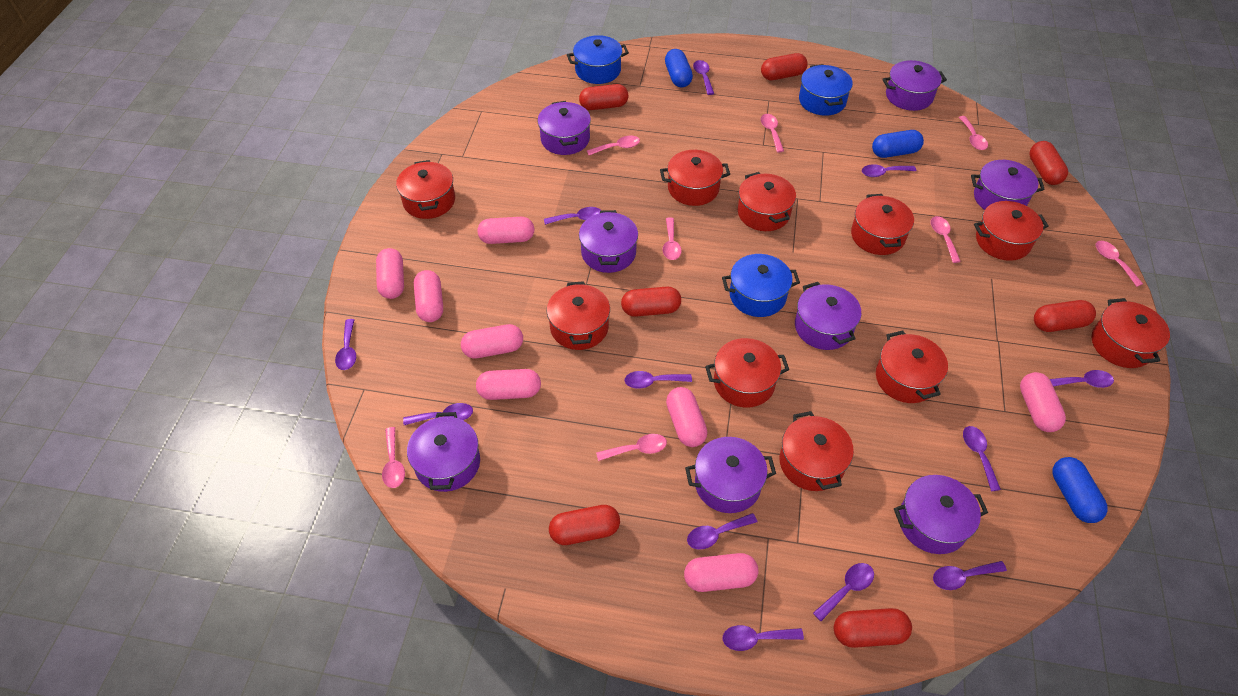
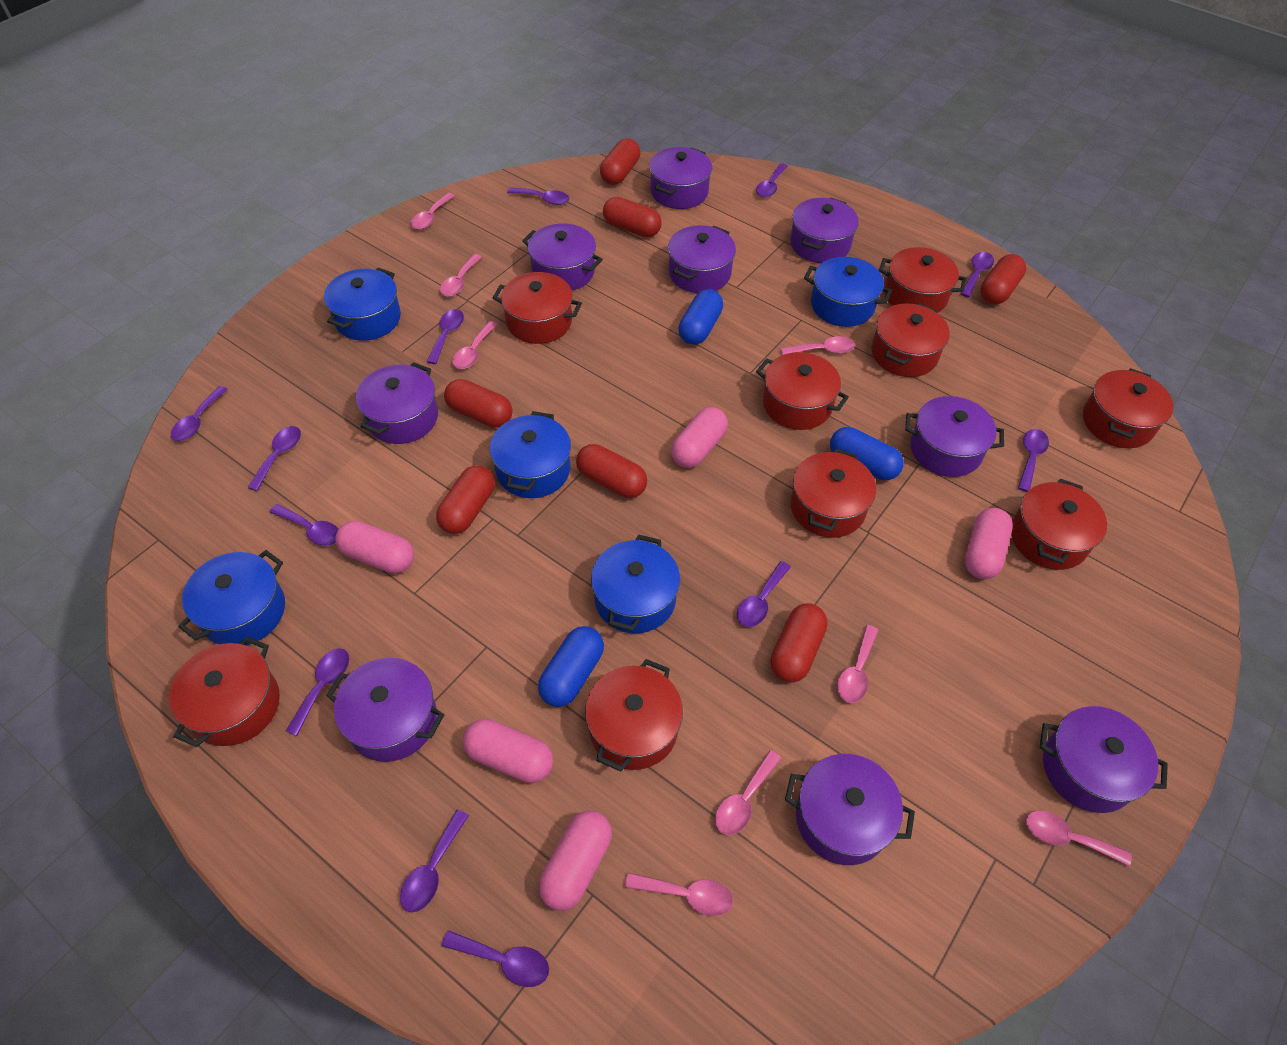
blue pot: 3 -> 5
pink capsule: 8 -> 5
purple pot: 8 -> 9
red pot: 10 -> 9

